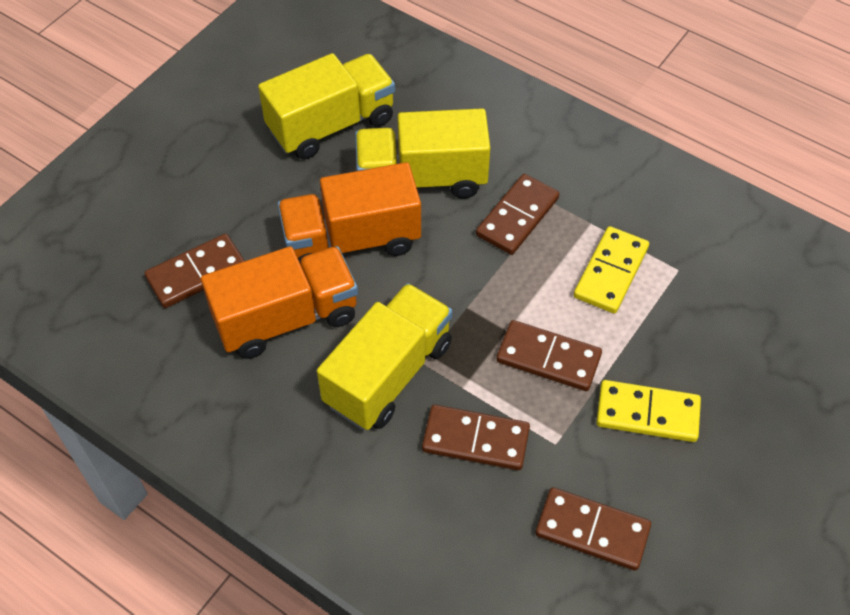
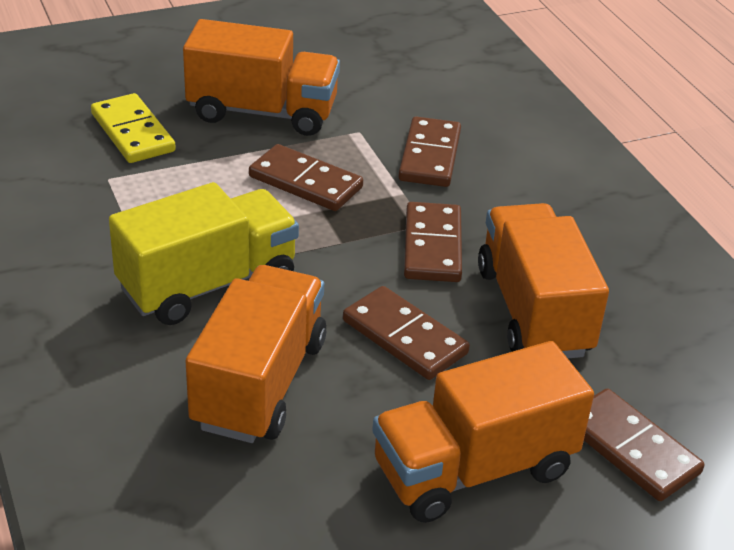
orange truck: 2 -> 4
yellow domino: 2 -> 1
yellow truck: 3 -> 1

